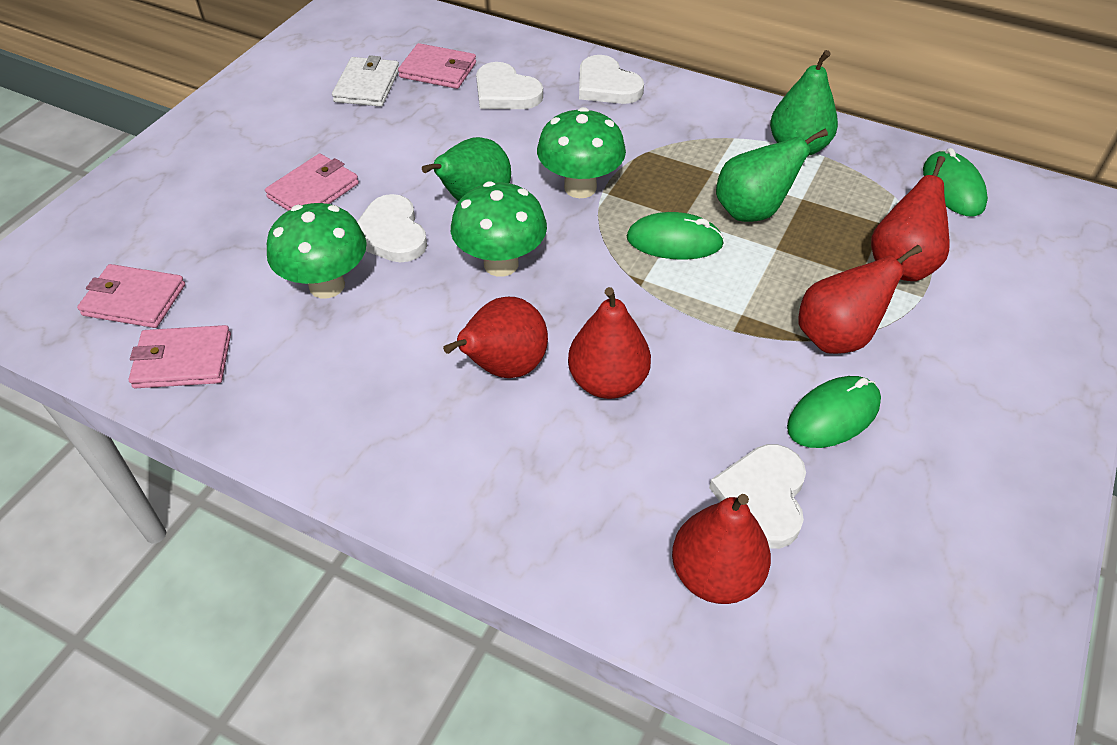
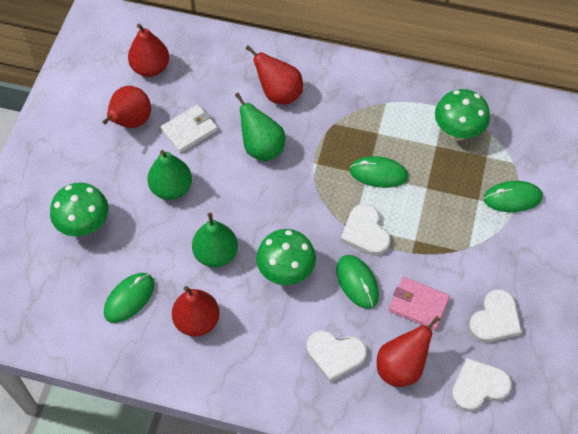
green mouse: 3 -> 4
pink wallet: 4 -> 1

